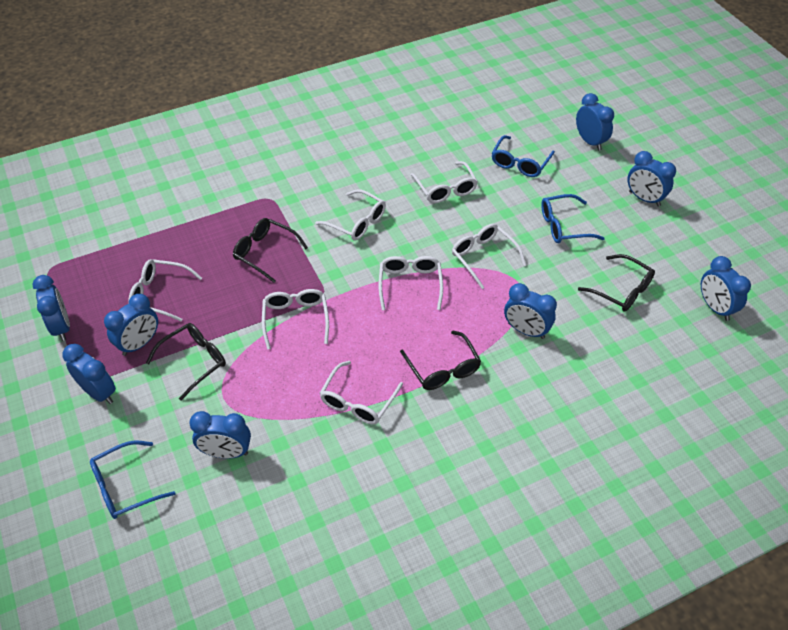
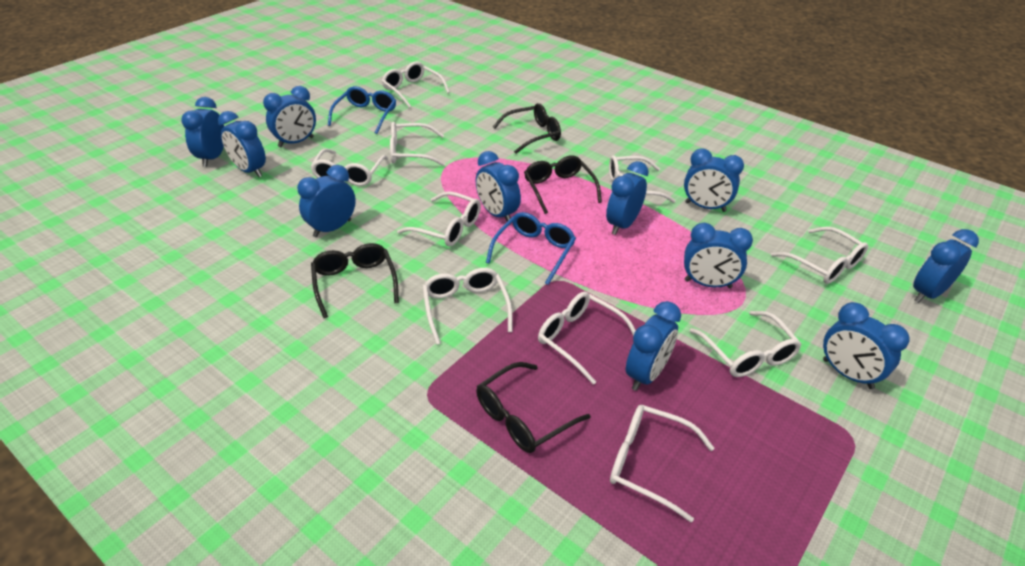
blue clock: 8 -> 11
blue glasses: 3 -> 2
white glasses: 7 -> 10

